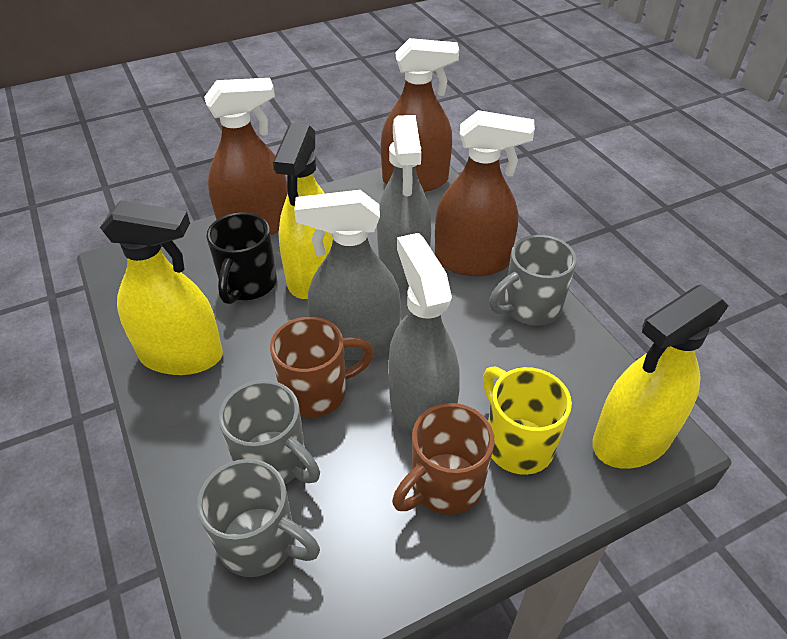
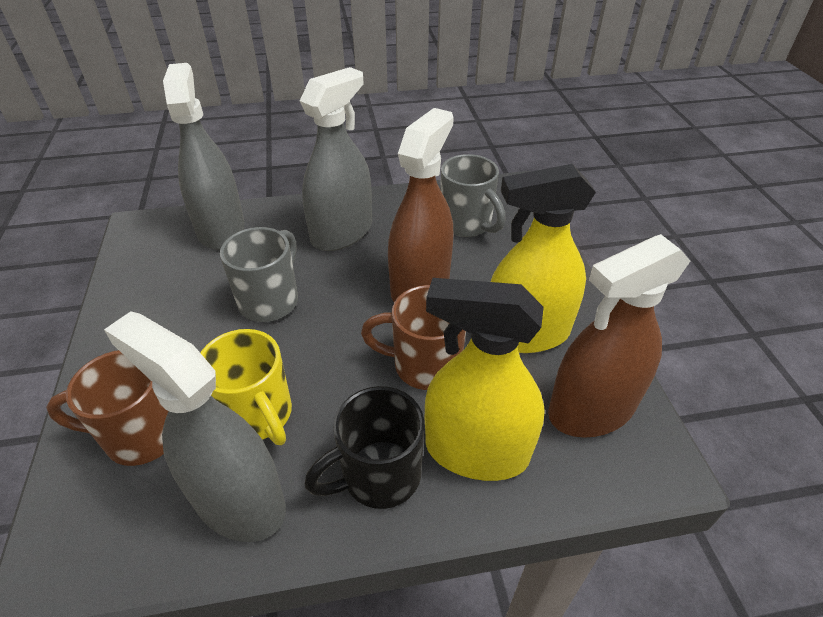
brown spray bottle: 3 -> 2
grey mug: 3 -> 2
yellow spray bottle: 3 -> 2

